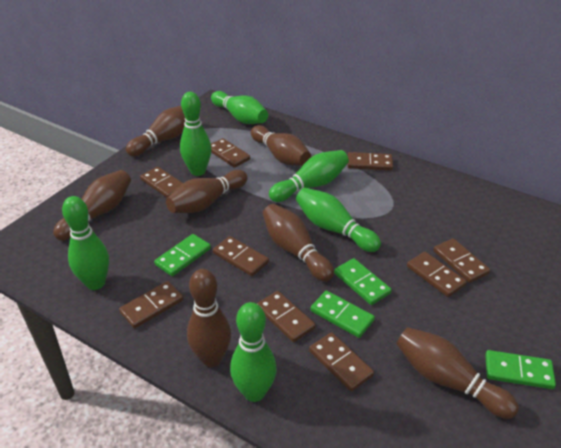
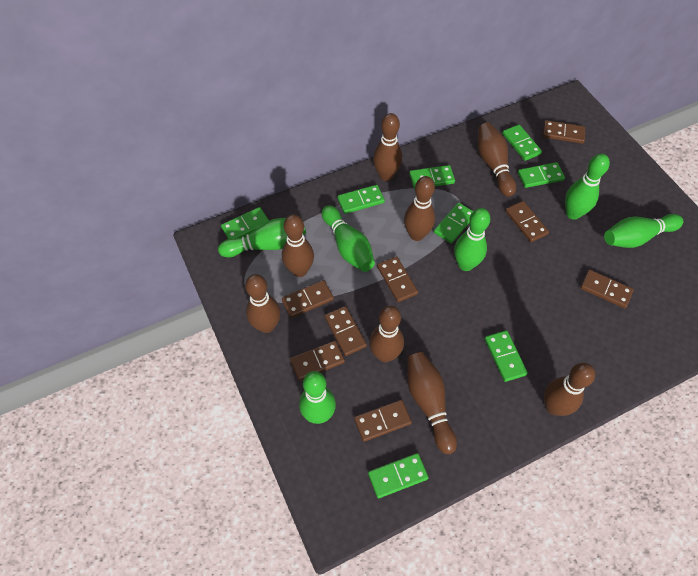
brown bowling pin: 7 -> 8
brown domino: 9 -> 8
green domino: 4 -> 8

